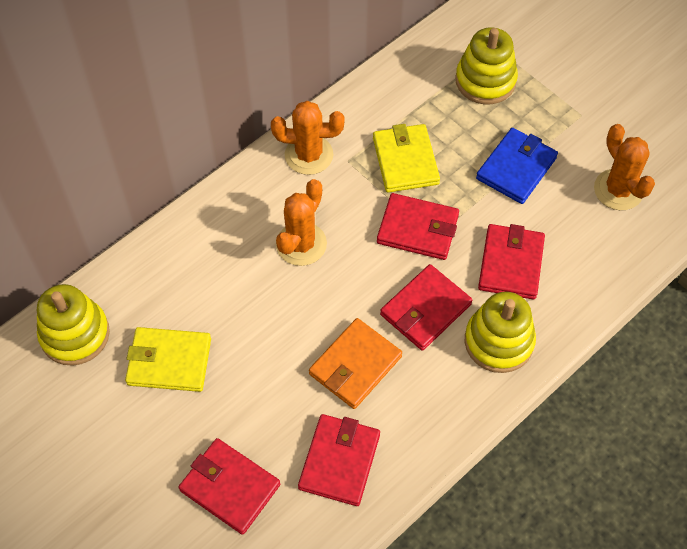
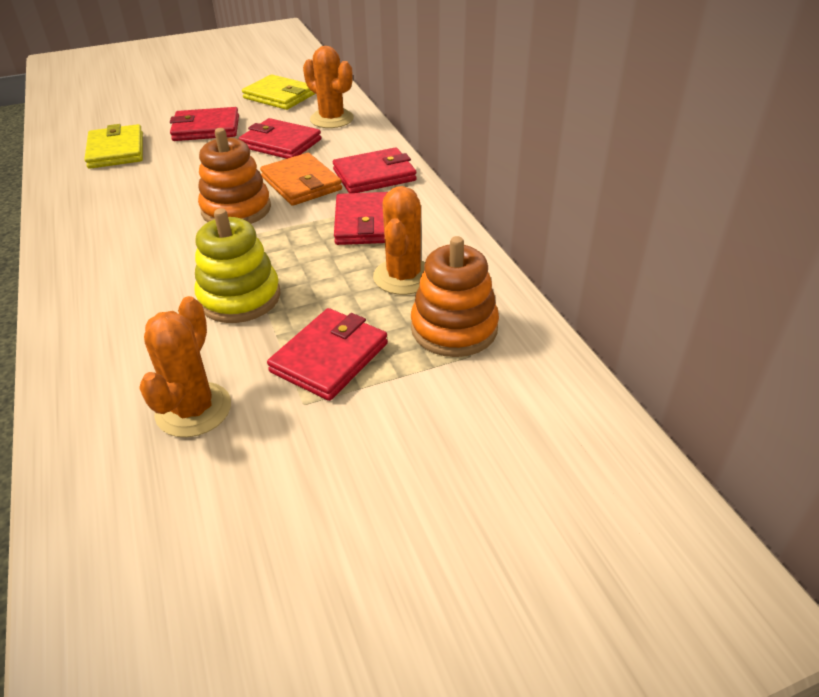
blue wallet: 1 -> 0
orange stacking toy: 0 -> 2
yellow stacking toy: 3 -> 1

